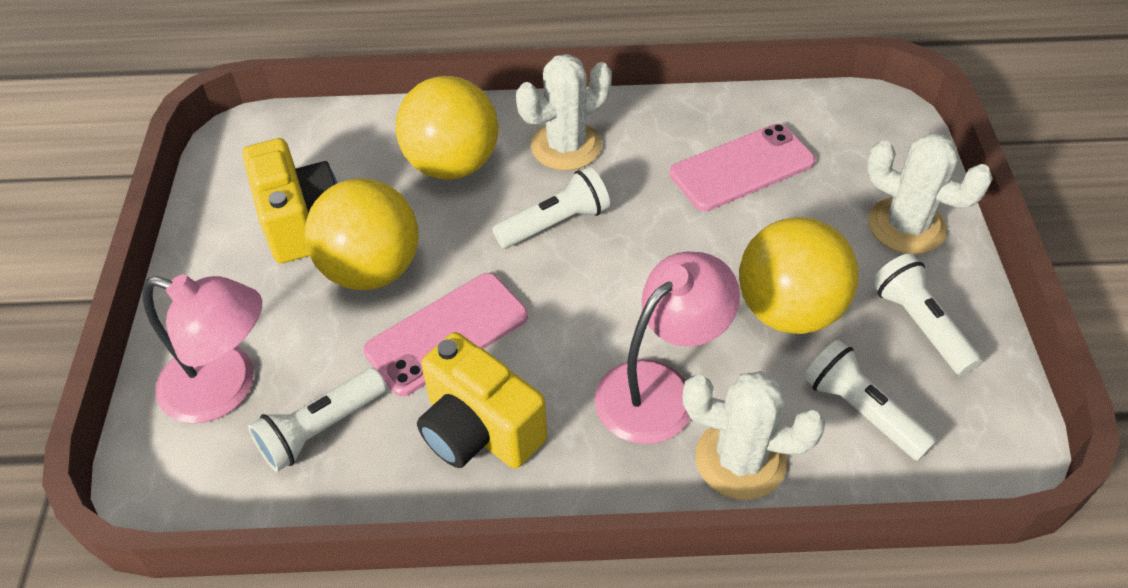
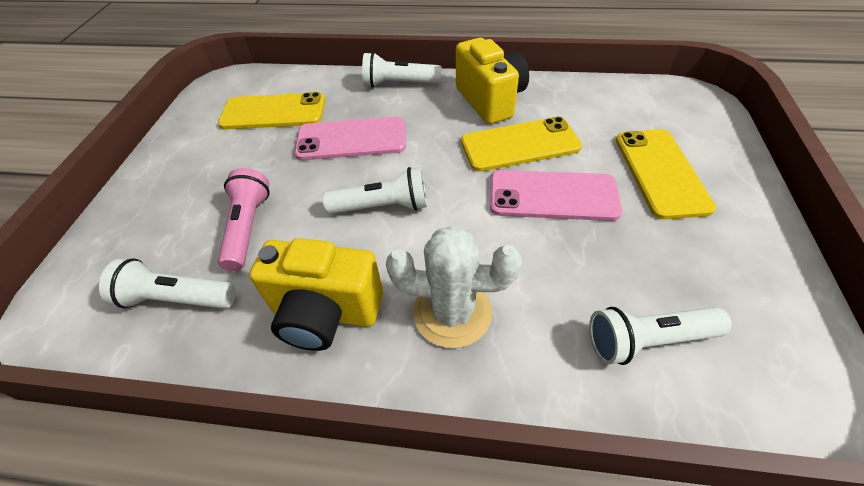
pink flashlight: 0 -> 1
pink lamp: 2 -> 0
white cactus: 3 -> 1
yellow ball: 3 -> 0
yellow phone: 0 -> 3

